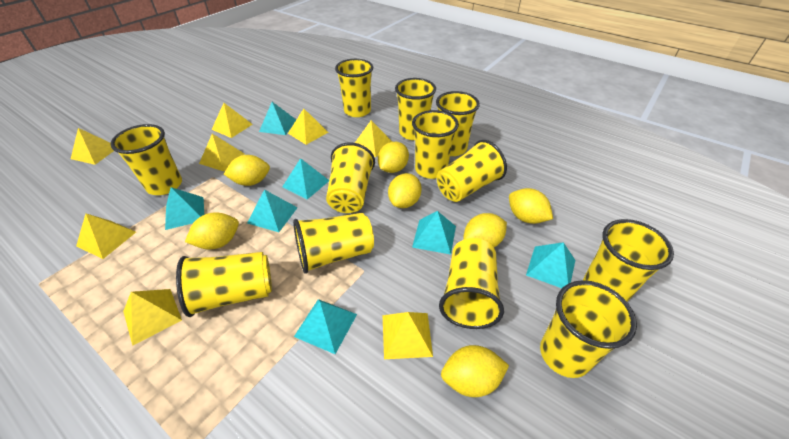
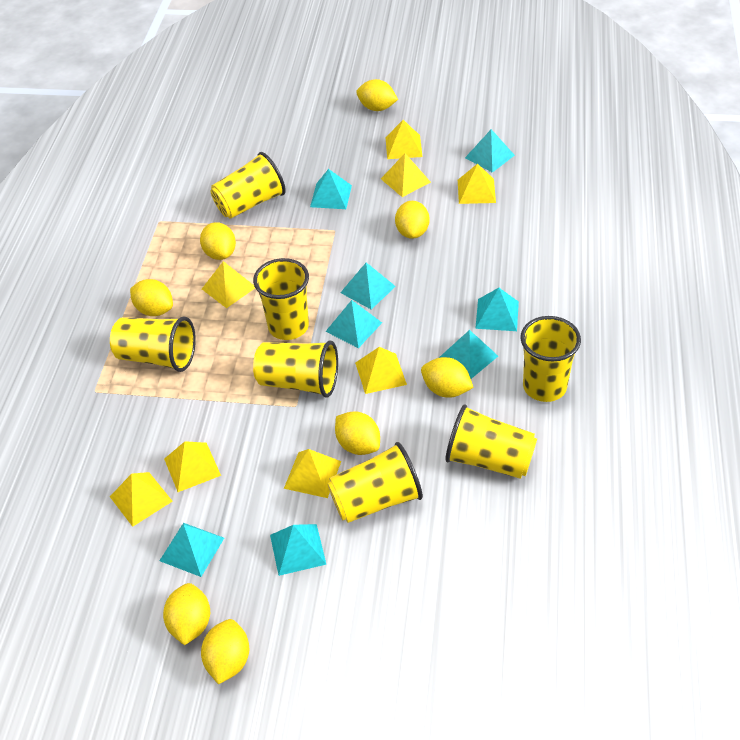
turquoise pyramid: 7 -> 8
yellow cup: 12 -> 7
yellow lemon: 7 -> 8

